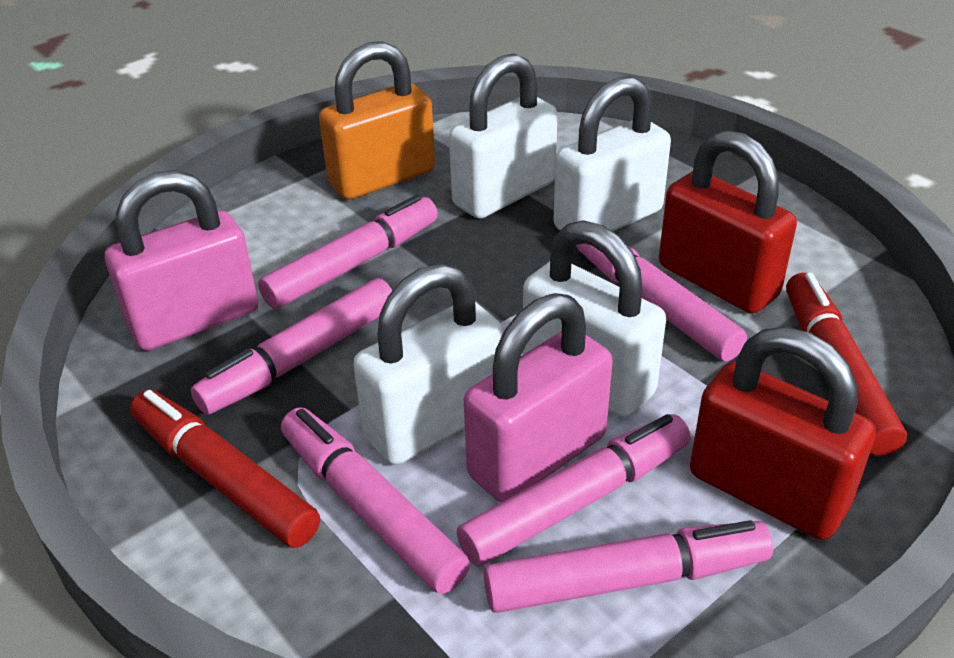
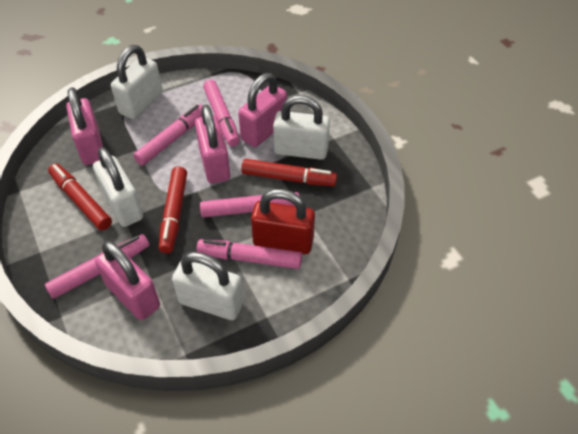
orange padlock: 1 -> 0
pink marker: 6 -> 5
pink padlock: 2 -> 4
red marker: 2 -> 3
red padlock: 2 -> 1

